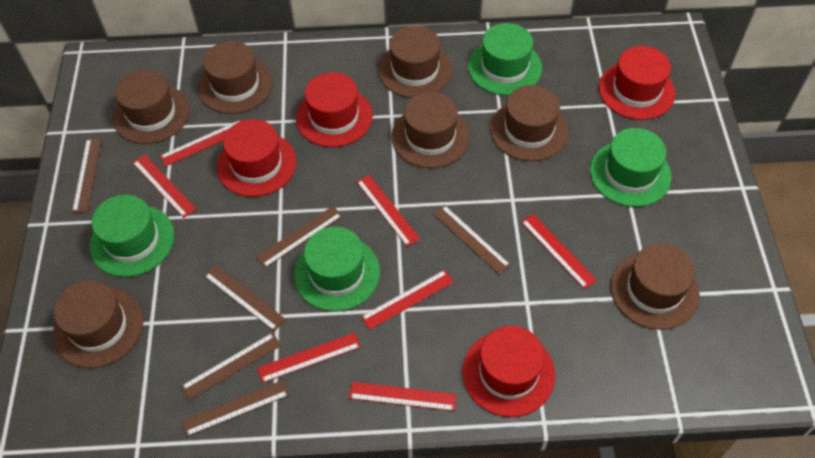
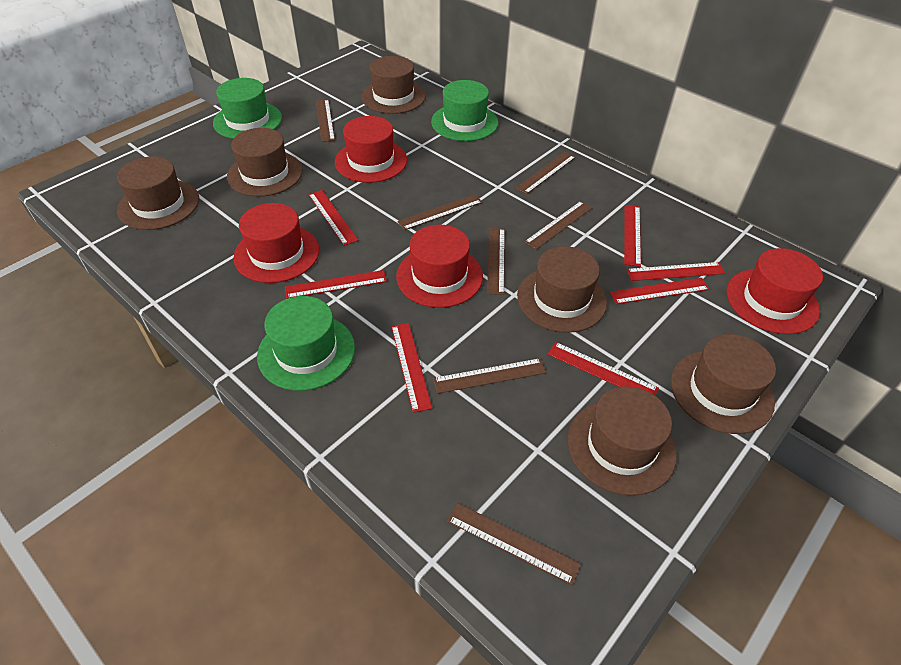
brown hat: 7 -> 6
brown ruler: 6 -> 7
green hat: 4 -> 3

